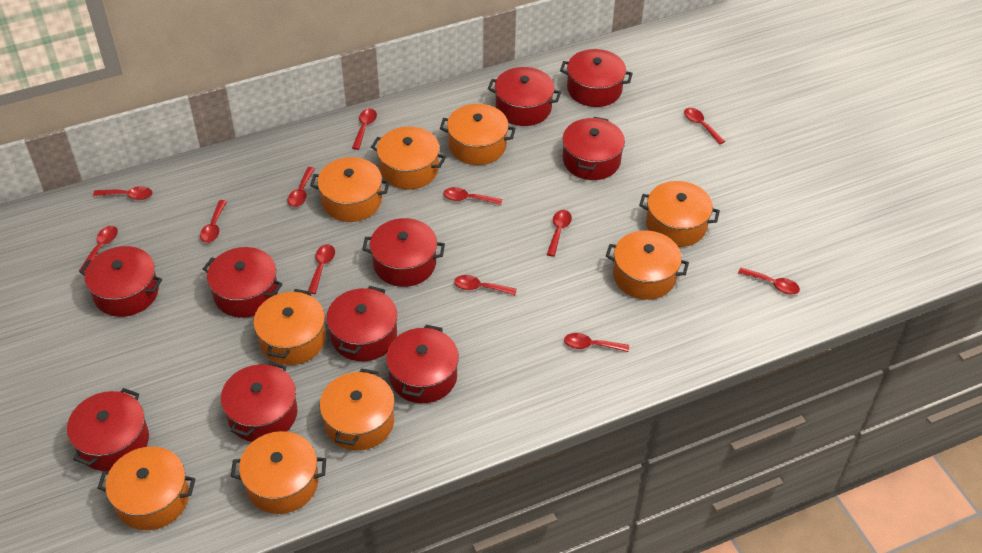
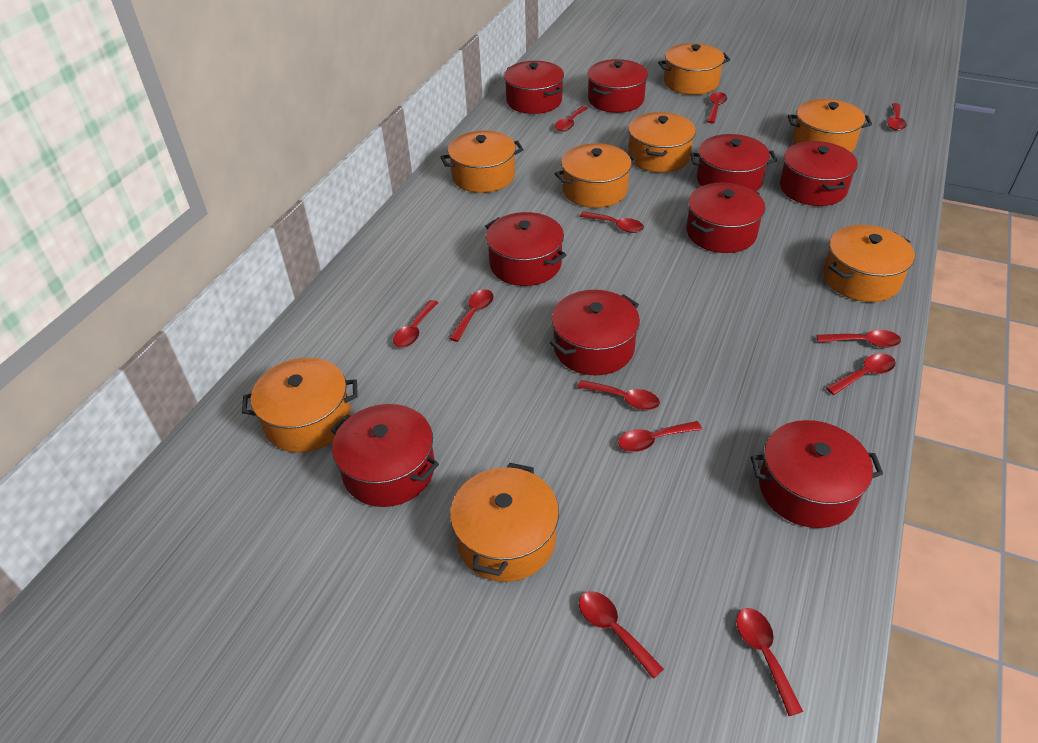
orange pot: 9 -> 8
red pot: 10 -> 9

